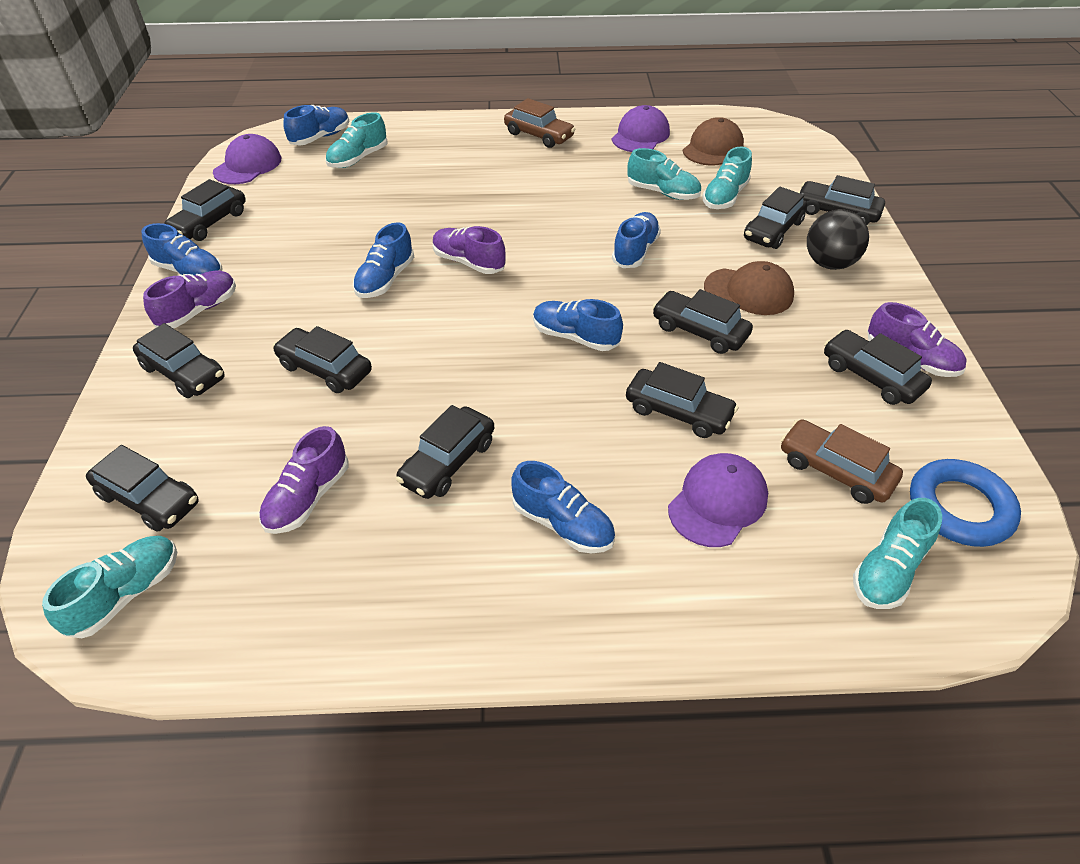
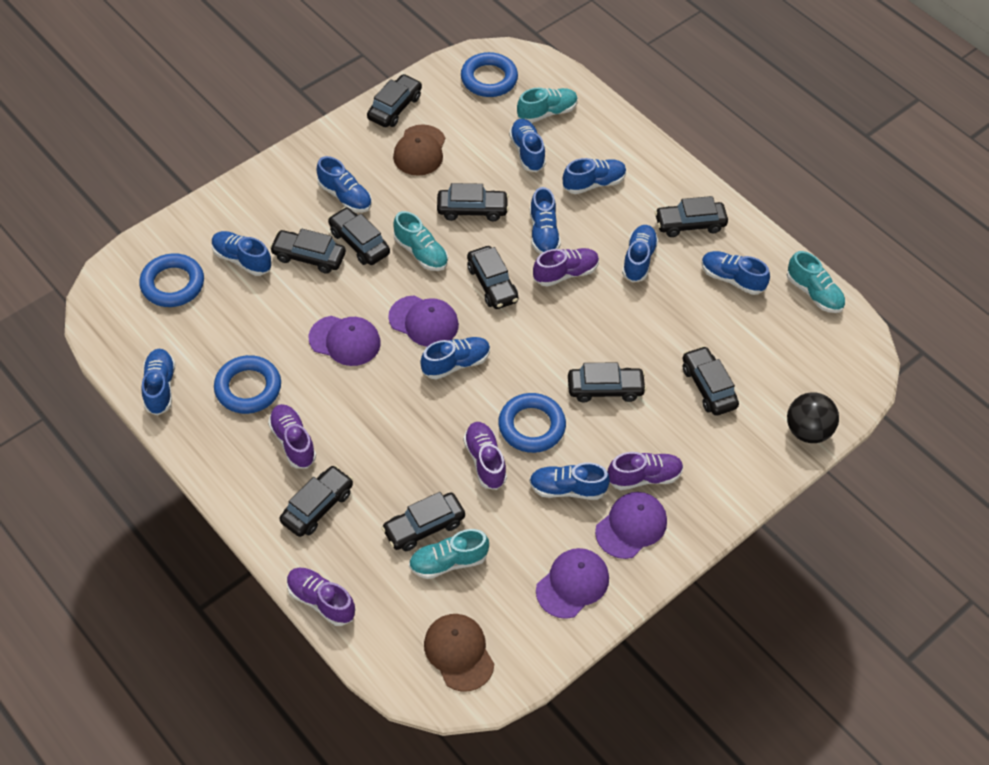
blue ring: 1 -> 4
blue shoe: 6 -> 10
brown car: 2 -> 0
purple cap: 3 -> 4
purple shoe: 4 -> 5
turquoise shoe: 5 -> 4

